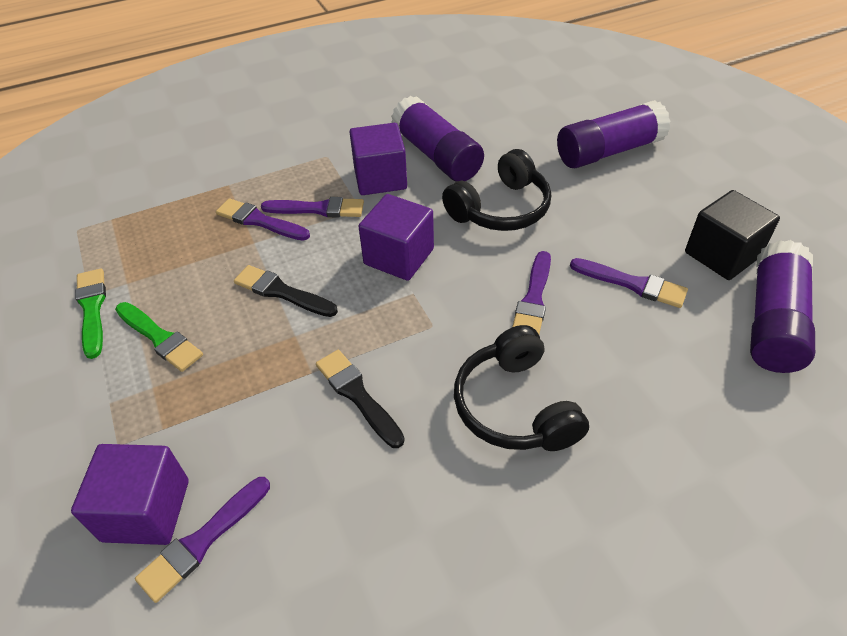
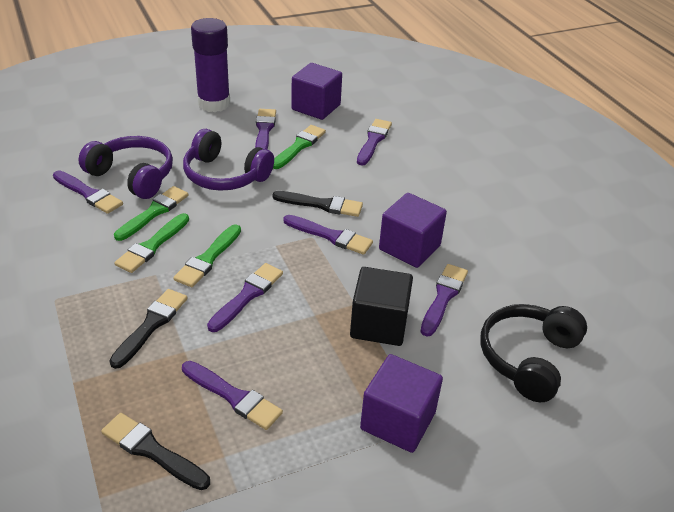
black brush: 2 -> 3
black headphones: 2 -> 1
green brush: 2 -> 4
purple brush: 5 -> 7
purple glue stick: 3 -> 1
purple headphones: 0 -> 2

